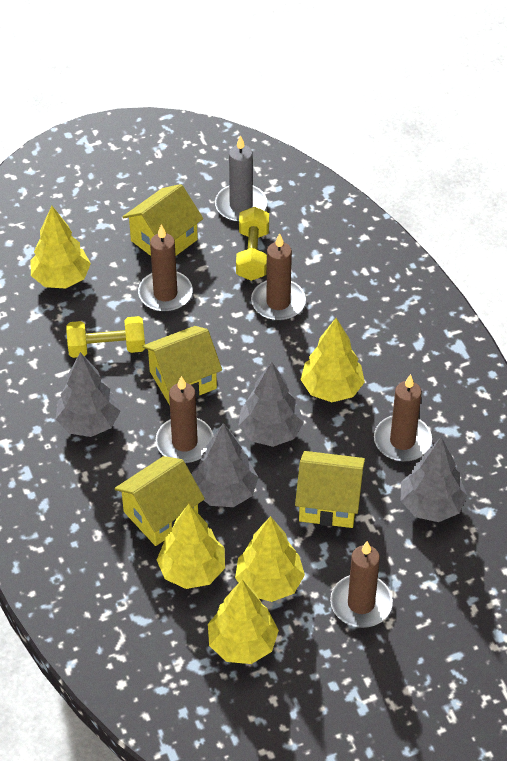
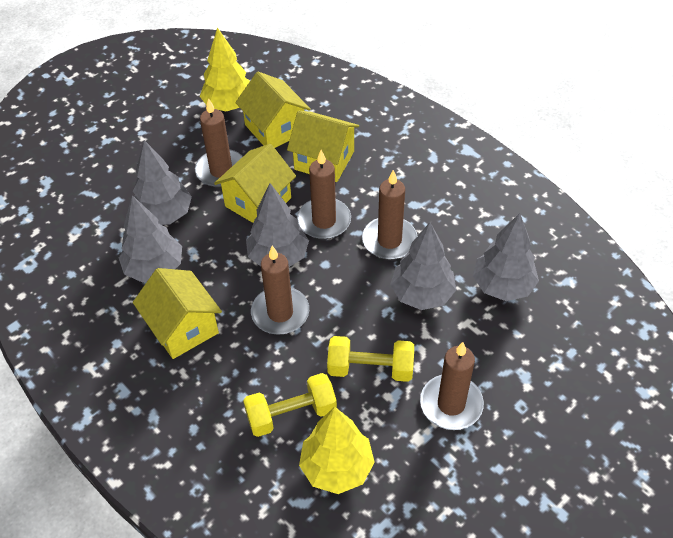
grey candle: 1 -> 0
grey tree: 4 -> 5
yellow tree: 5 -> 2

